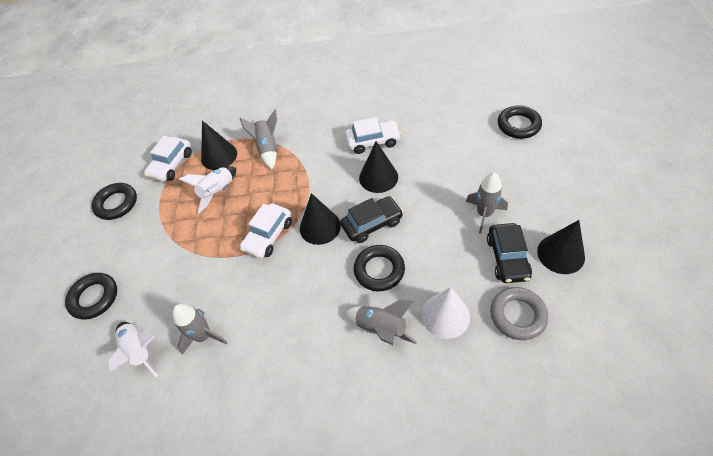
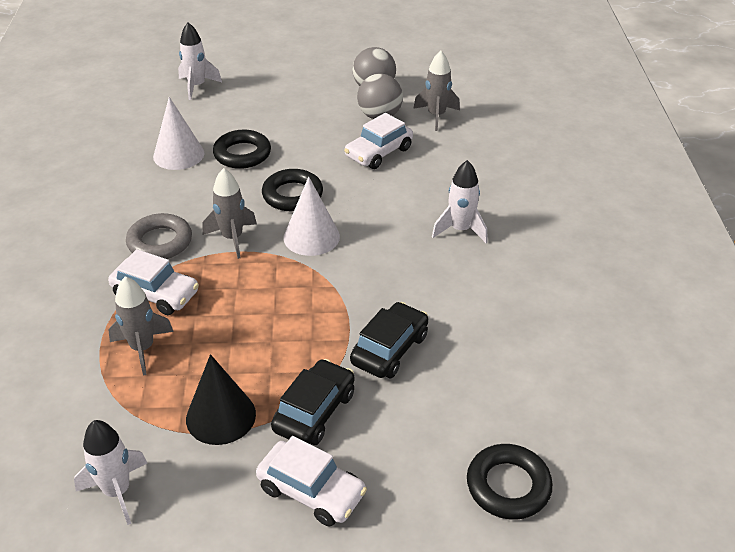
black cone: 4 -> 1
black ring: 4 -> 3
grey ball: 0 -> 2
grey rocket: 4 -> 3
white cone: 1 -> 2
white rocket: 2 -> 3

